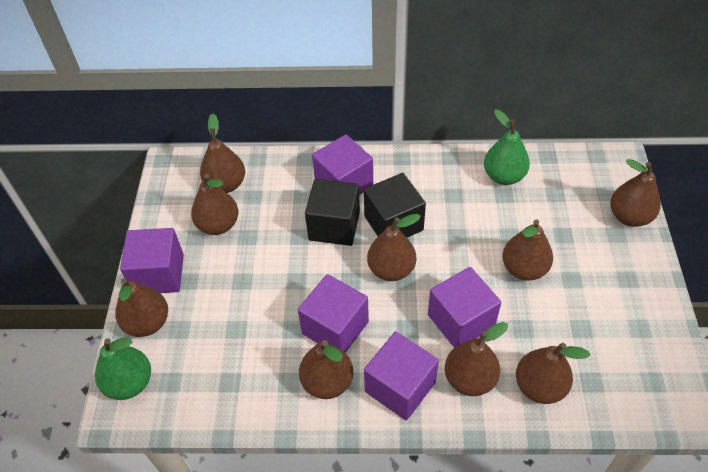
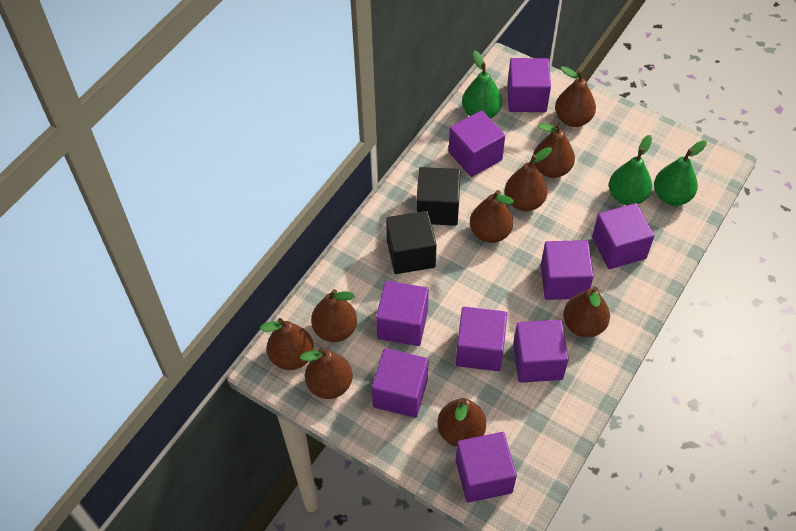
green pear: 2 -> 3
purple cube: 5 -> 9

